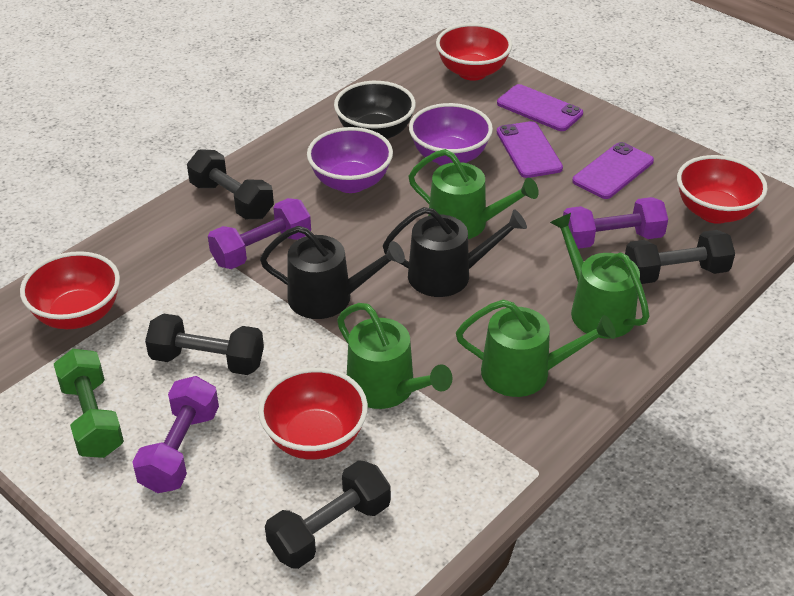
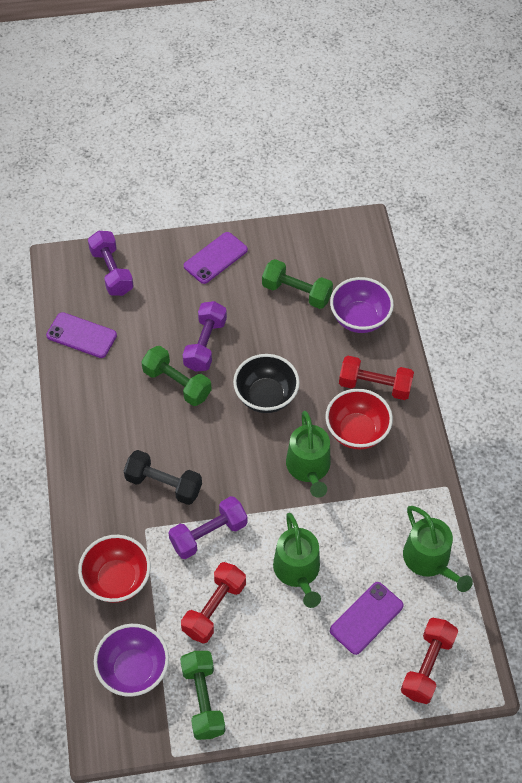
black dumbbell: 4 -> 1
black watering can: 2 -> 0
green dumbbell: 1 -> 3
green watering can: 4 -> 3
red bowl: 4 -> 2
red dumbbell: 0 -> 3

